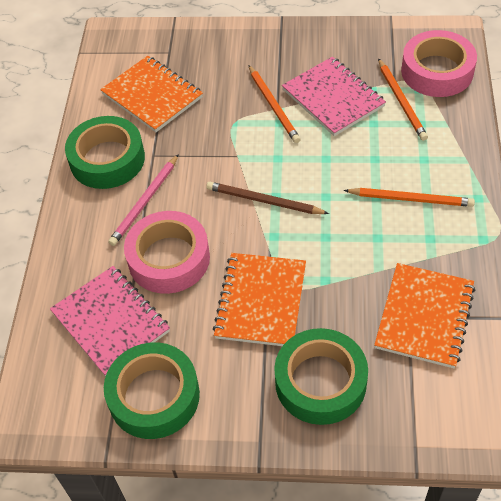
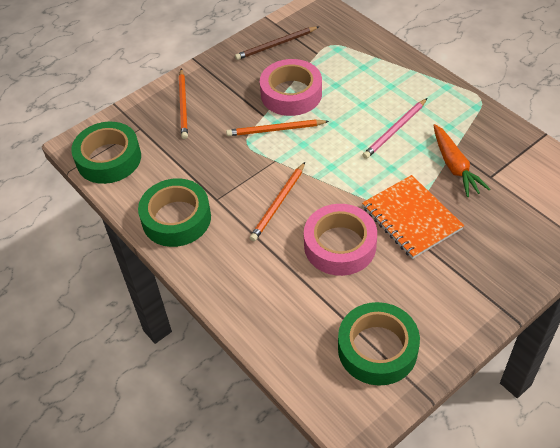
orange carrot: 0 -> 1
orange notebook: 3 -> 1
pink notebook: 2 -> 0

